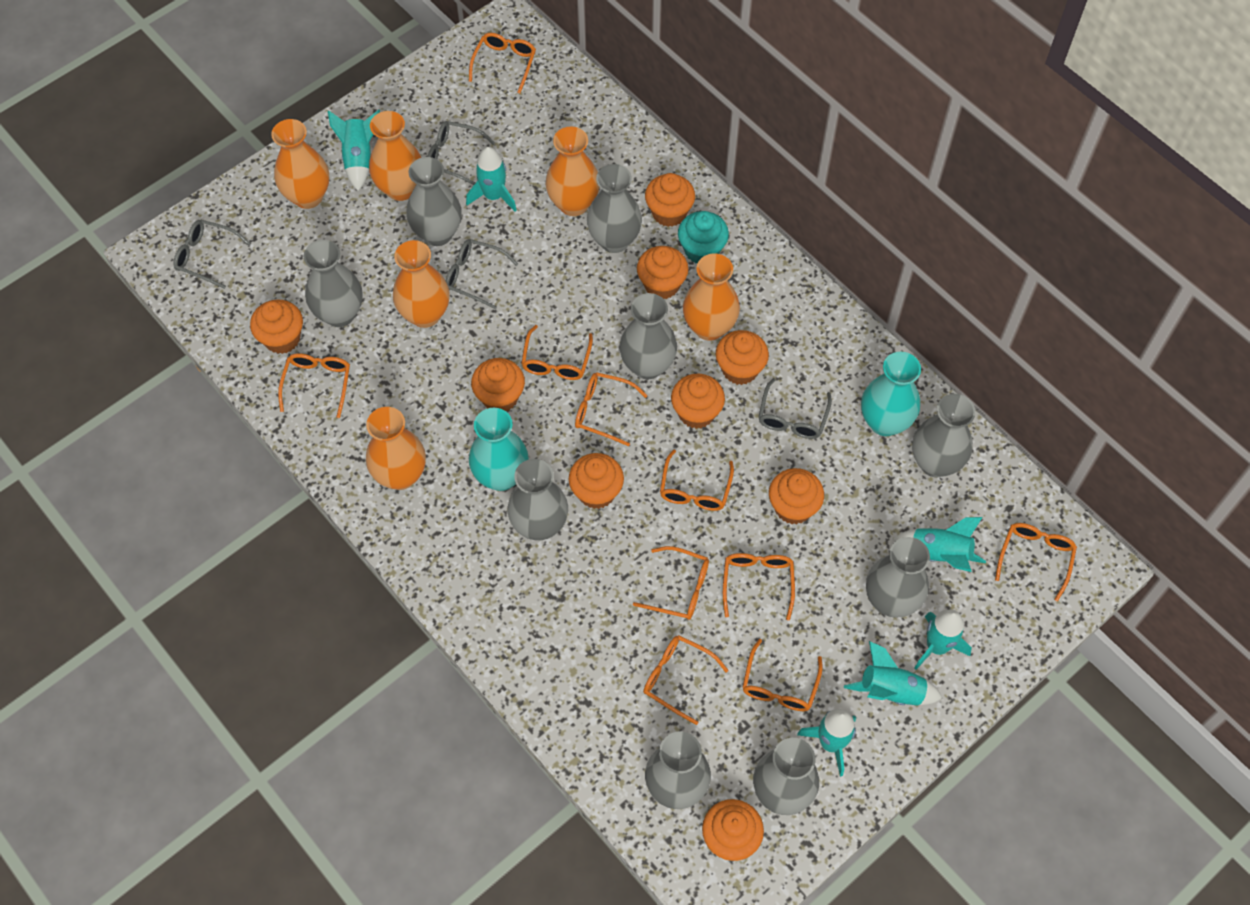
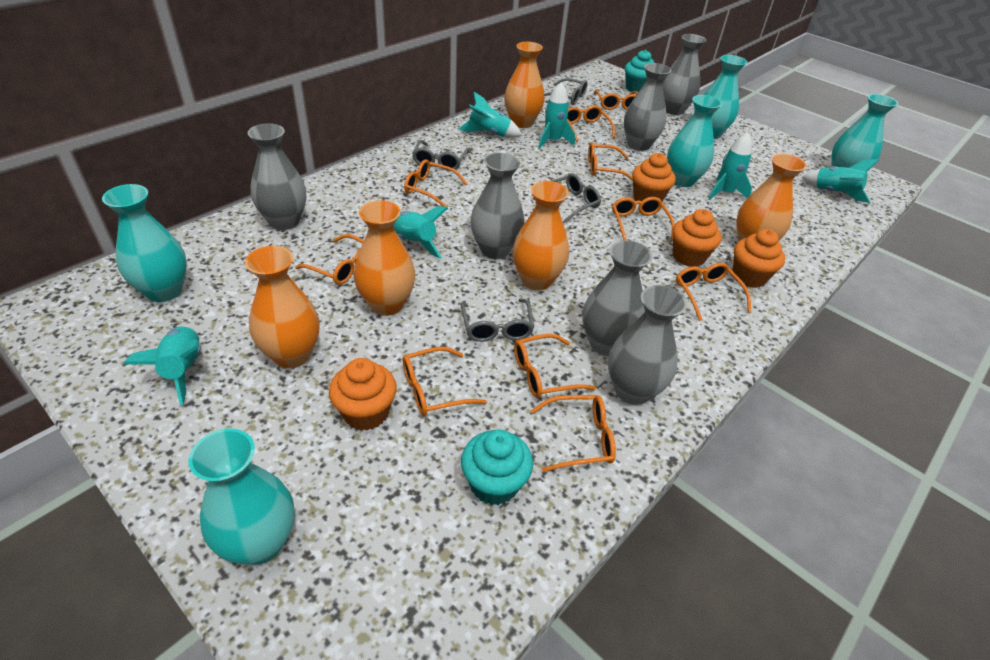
grey vase: 9 -> 6
orange cupcake: 9 -> 4
orange vase: 6 -> 5
turquoise cupcake: 1 -> 2
turquoise vase: 2 -> 5

